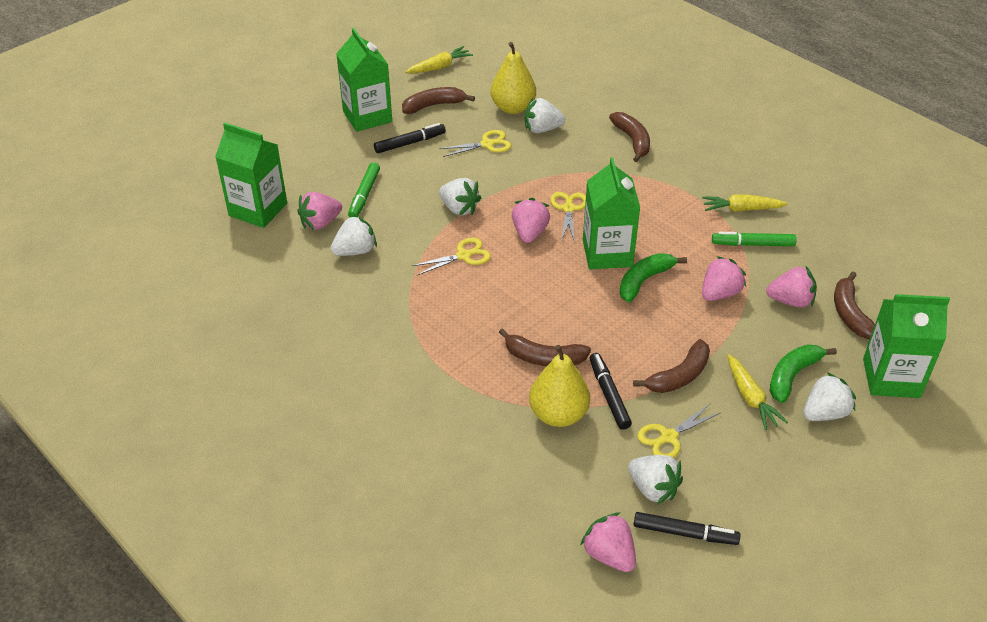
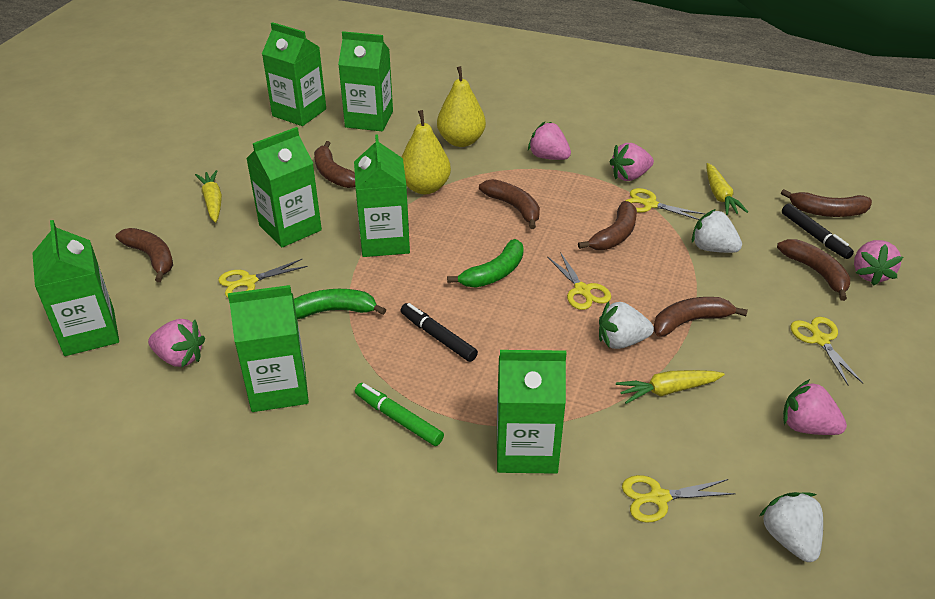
black marker: 3 -> 2
brown banana: 5 -> 7
green carton: 4 -> 7
green marker: 2 -> 1
white strawberry: 5 -> 3
yellow scissors: 4 -> 5

